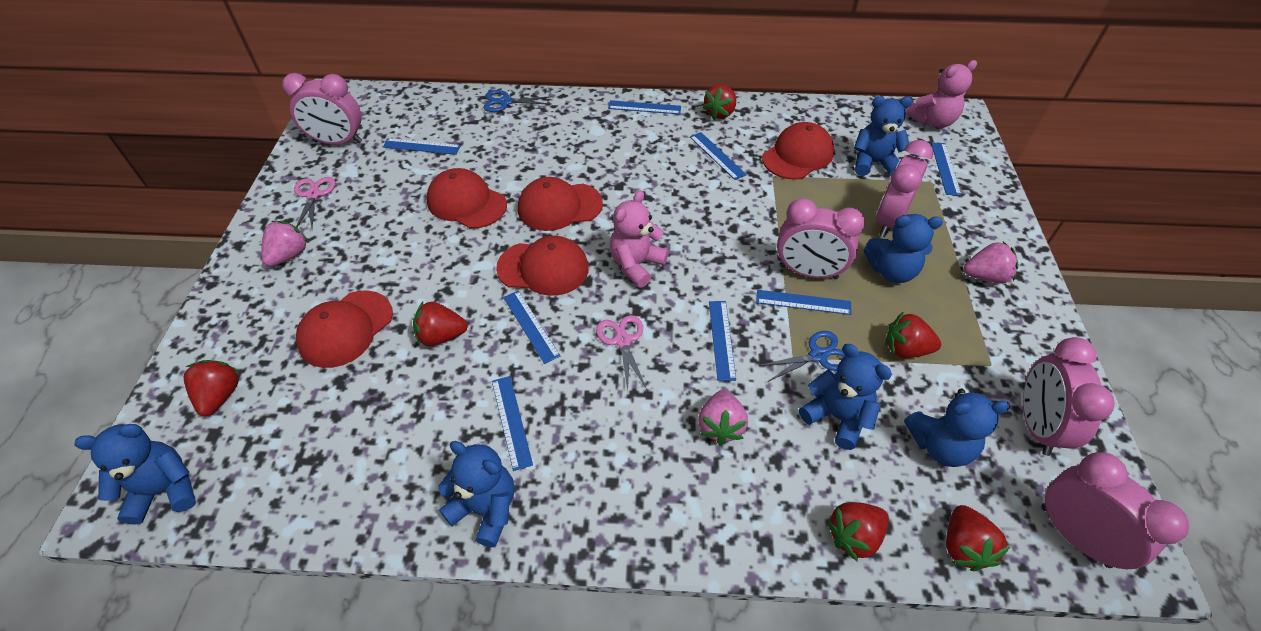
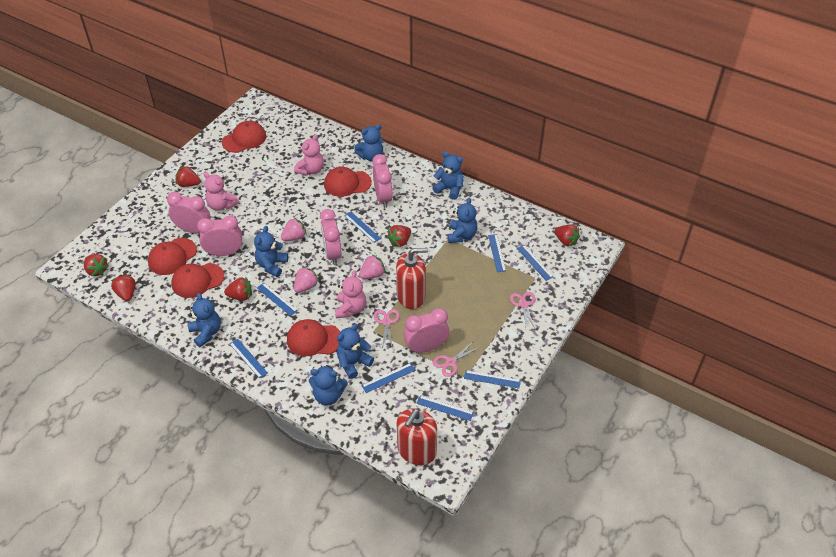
blue scissors: 2 -> 0
blue teddy bear: 6 -> 7
pink scissors: 2 -> 3
pink teddy bear: 2 -> 3
red soap dispenser: 0 -> 2

